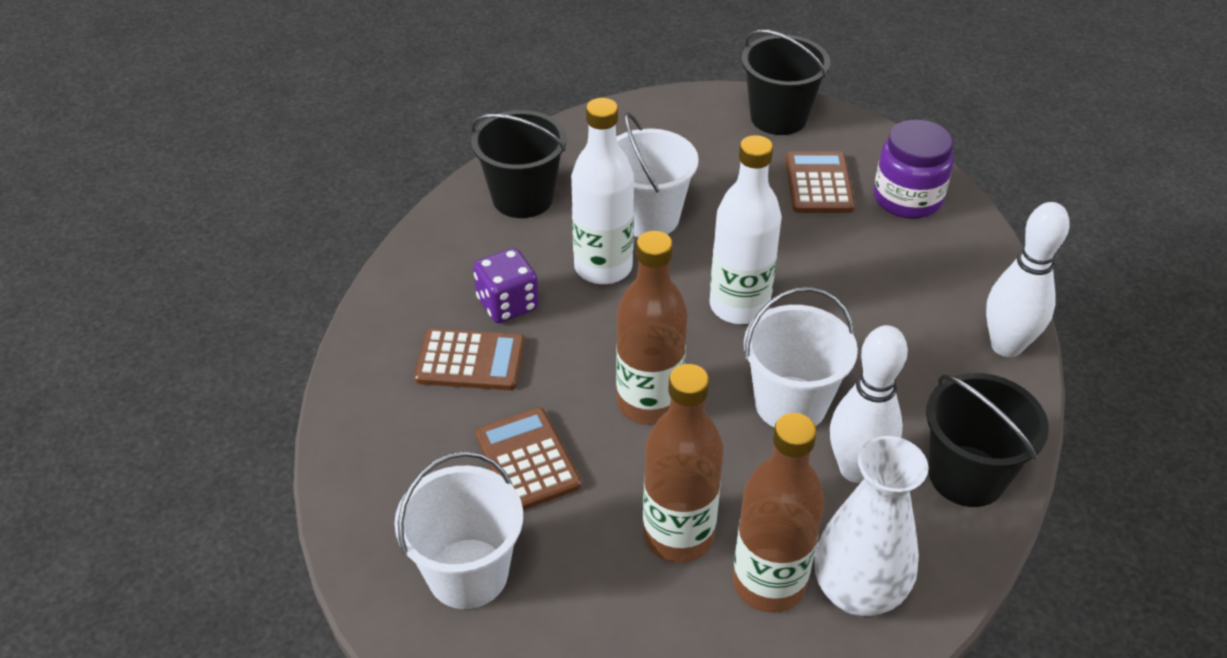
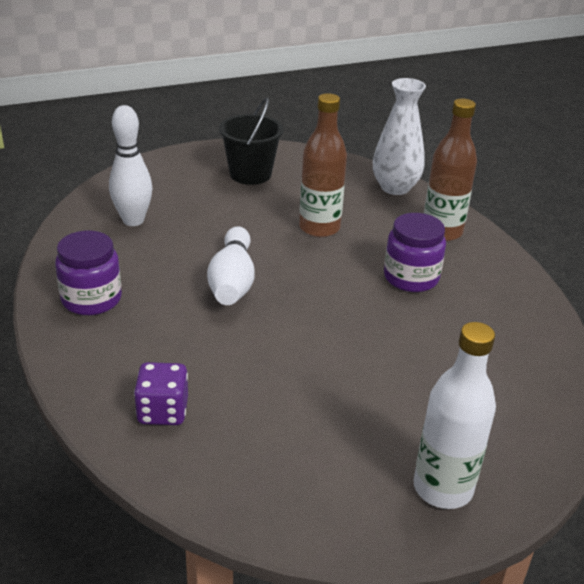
black bucket: 3 -> 1
brown bottle: 3 -> 2
brown calculator: 3 -> 0
purple jar: 1 -> 2
white bottle: 2 -> 1
white bucket: 3 -> 0

